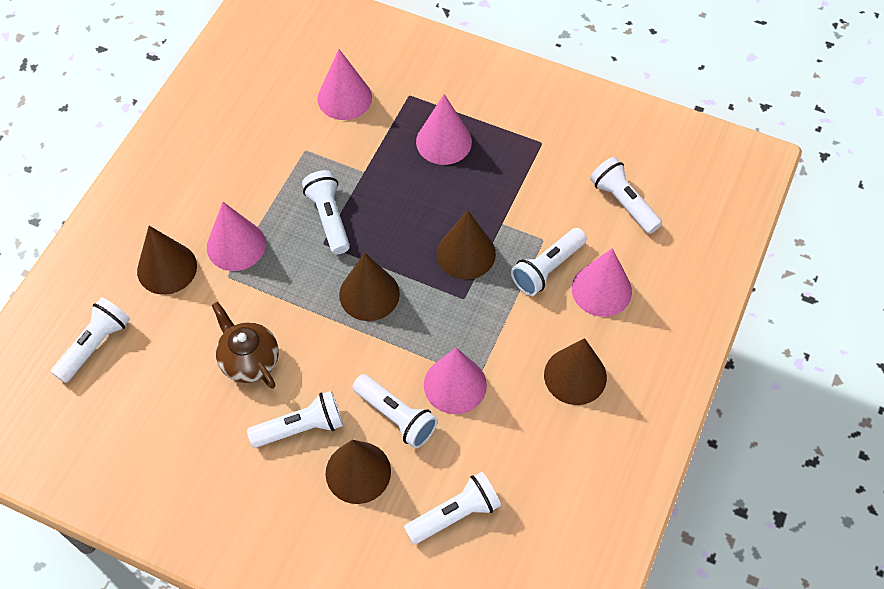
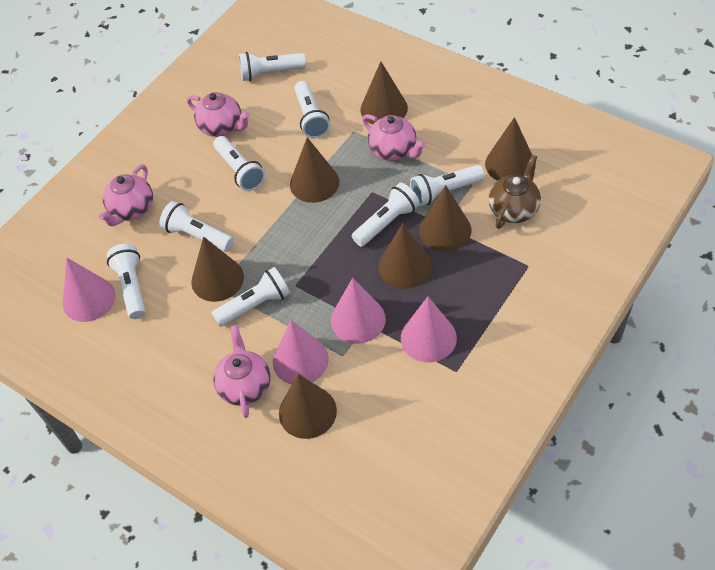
brown cone: 5 -> 7
pink cone: 5 -> 4
pink teapot: 0 -> 4
white flashlight: 7 -> 8

